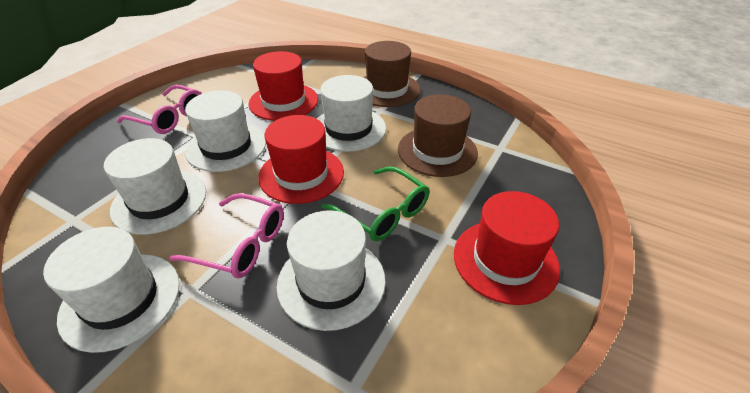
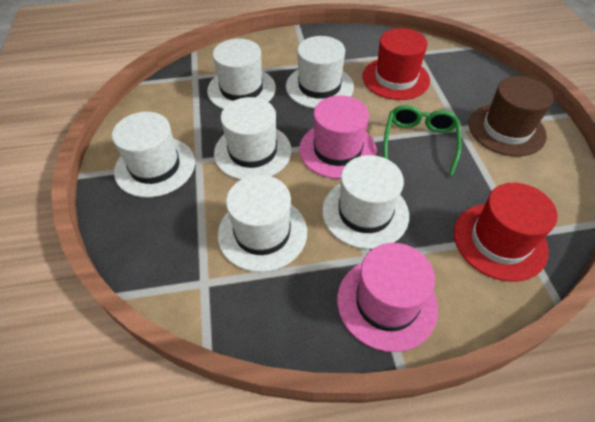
brown hat: 2 -> 1
pink glasses: 2 -> 0
pink hat: 0 -> 2
red hat: 3 -> 2
white hat: 5 -> 6

